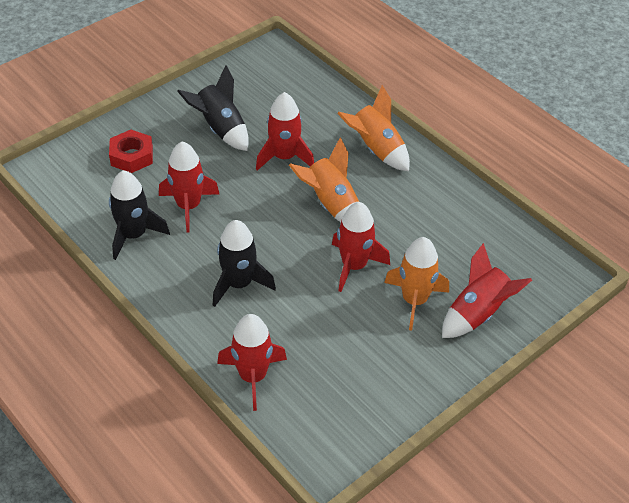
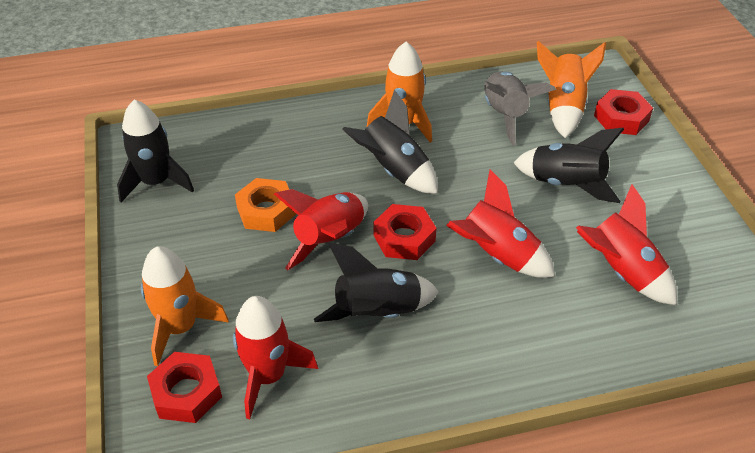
black rocket: 3 -> 4
grey rocket: 0 -> 1
orange nut: 0 -> 1
red nut: 1 -> 3
red rocket: 5 -> 4

